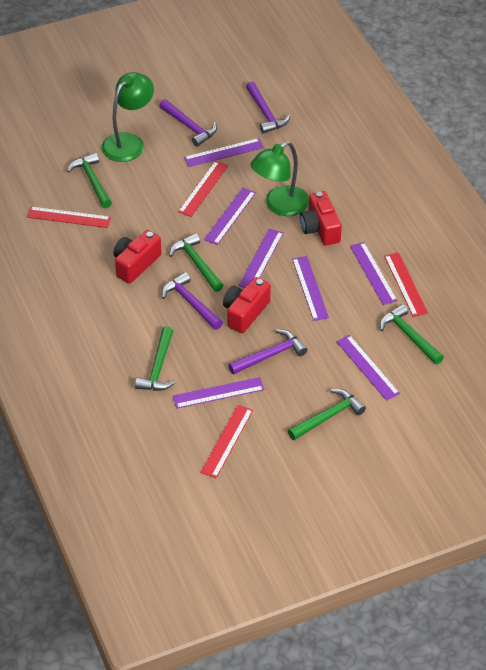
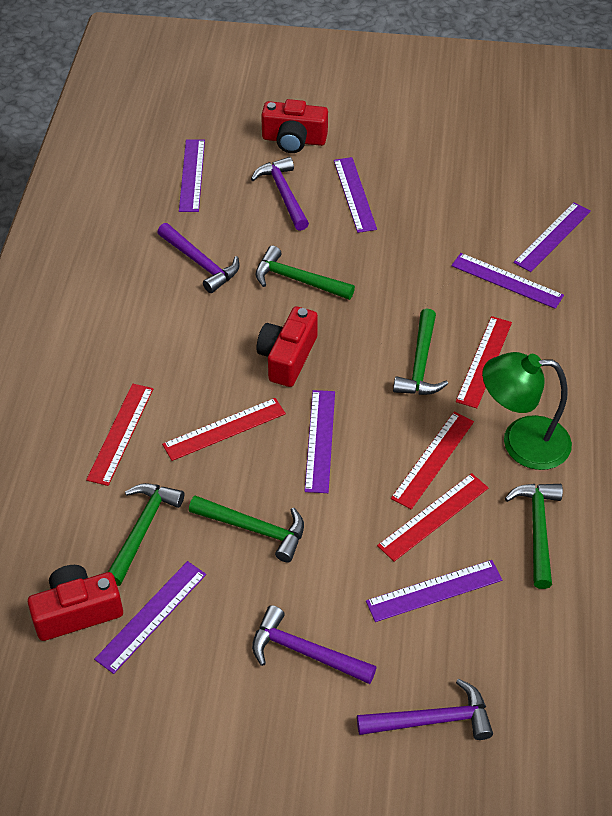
green lamp: 2 -> 1
red ruler: 4 -> 5

